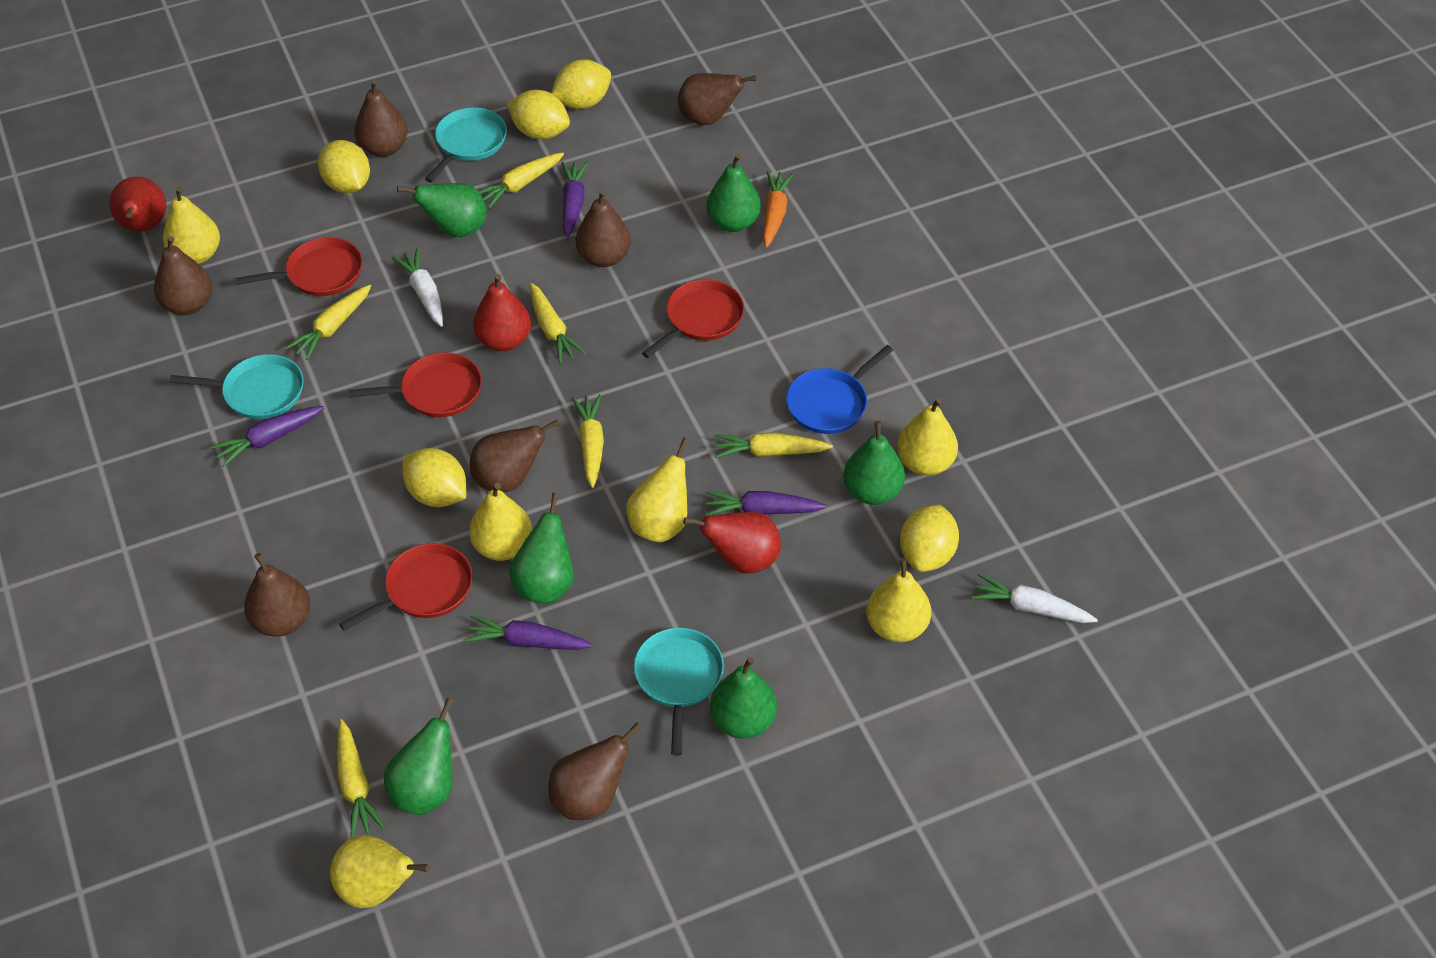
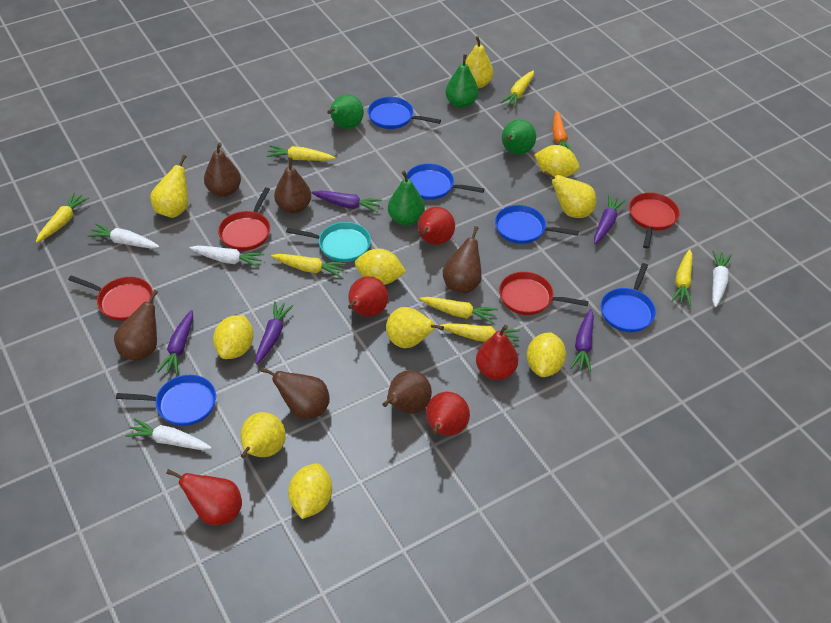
blue pan: 1 -> 5
brown pear: 7 -> 6
green pear: 6 -> 4
purple carrot: 4 -> 5
red pear: 3 -> 5
turquoise pan: 3 -> 1
white carrot: 2 -> 4
yellow carrot: 6 -> 7
yellow pear: 6 -> 5

